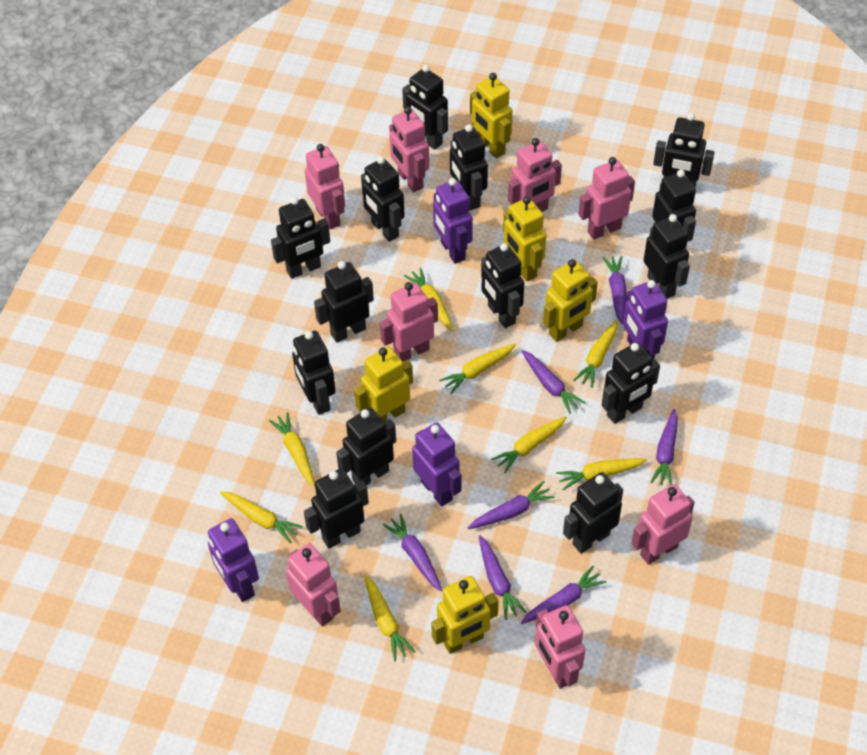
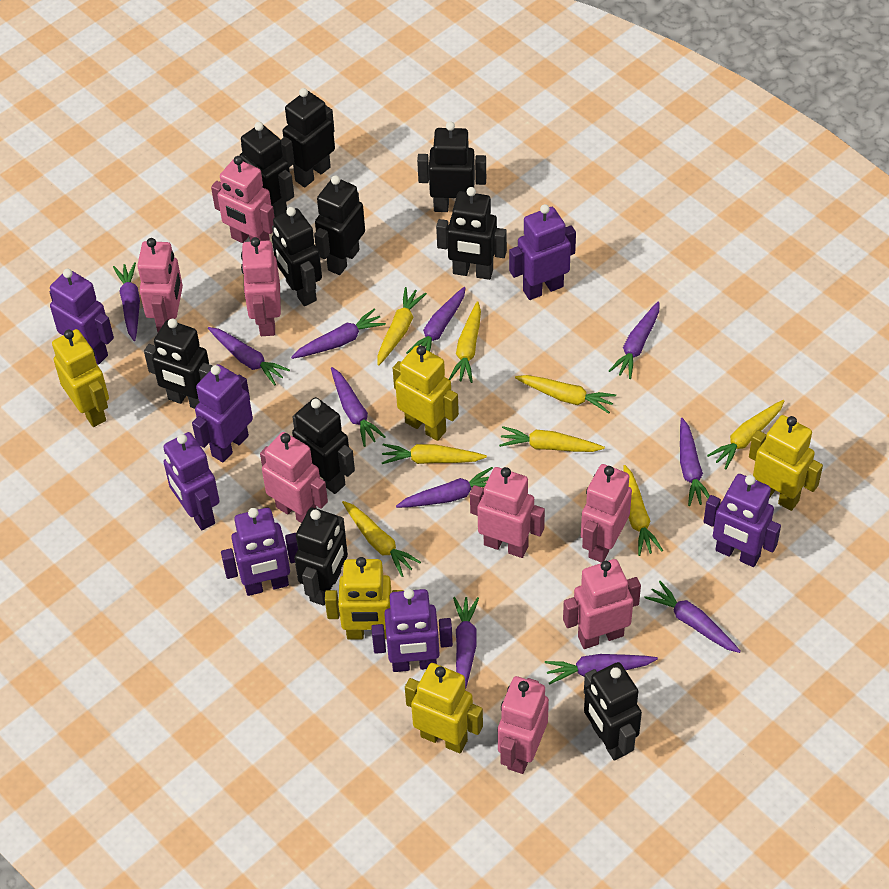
black robot: 14 -> 10
purple carrot: 7 -> 11
purple robot: 4 -> 7

